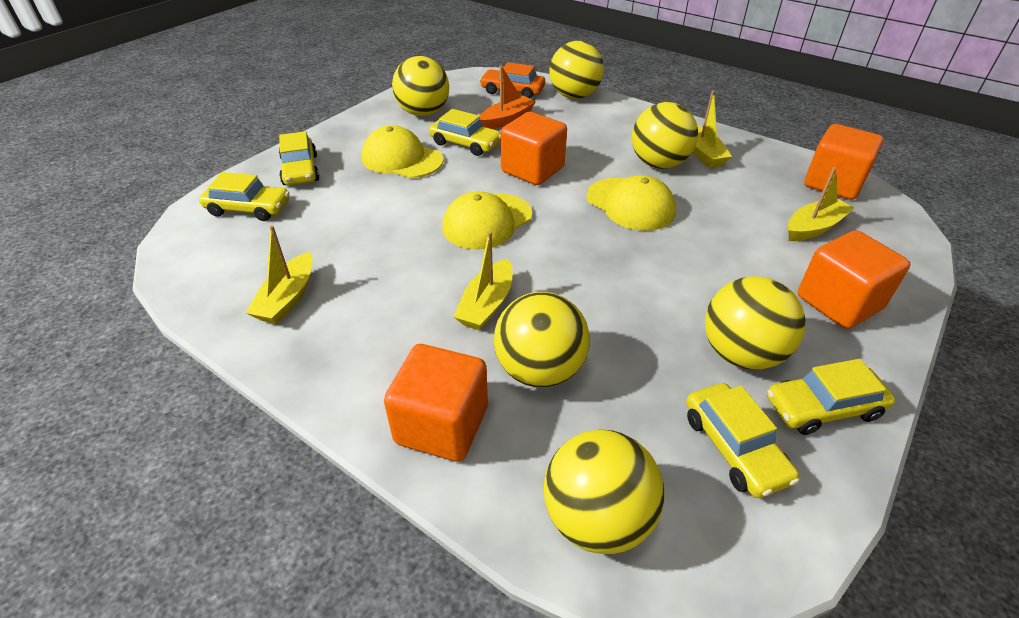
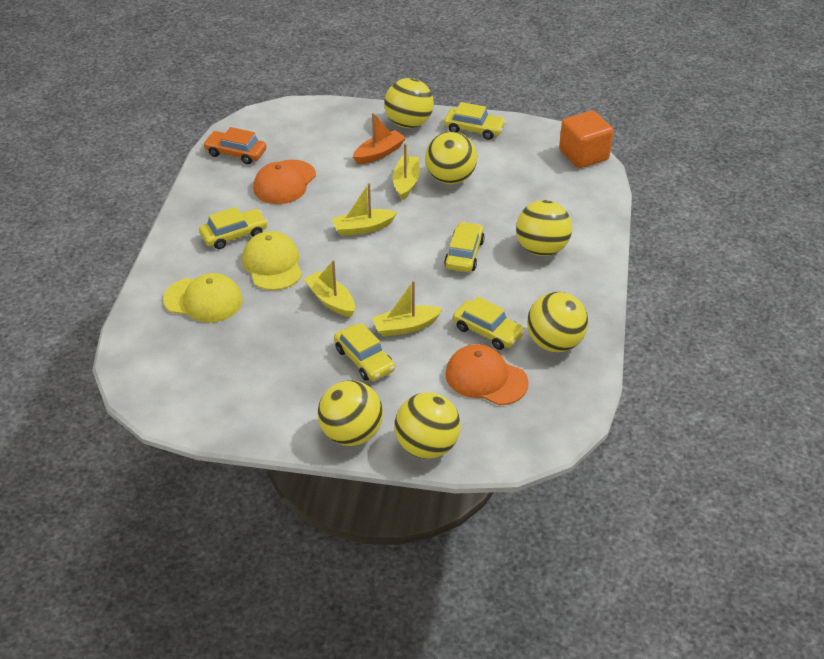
orange cap: 0 -> 2
orange cube: 4 -> 1
yellow cap: 3 -> 2

